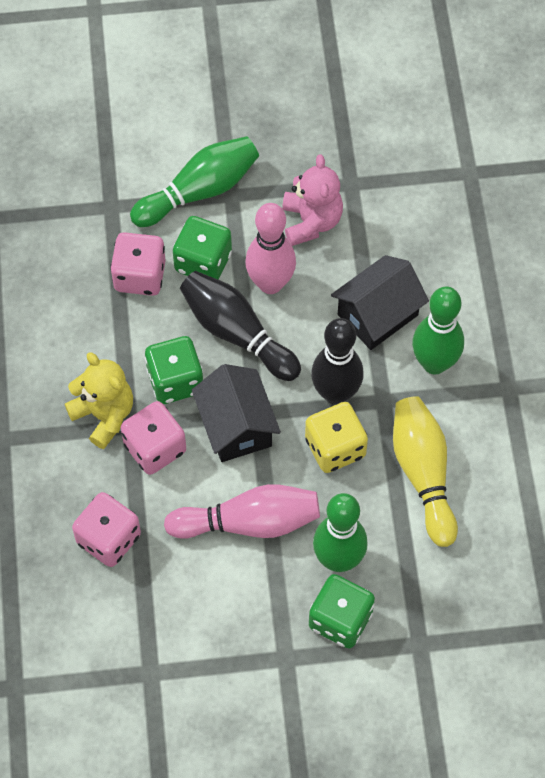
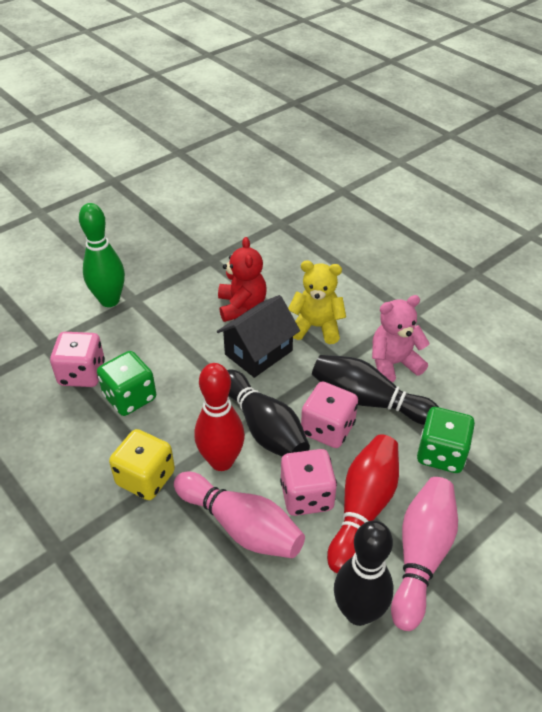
black bowling pin: 2 -> 3
black house: 2 -> 1
green bowling pin: 3 -> 1
green dice: 3 -> 2
red bowling pin: 0 -> 2
red teddy bear: 0 -> 1
yellow bowling pin: 1 -> 0

